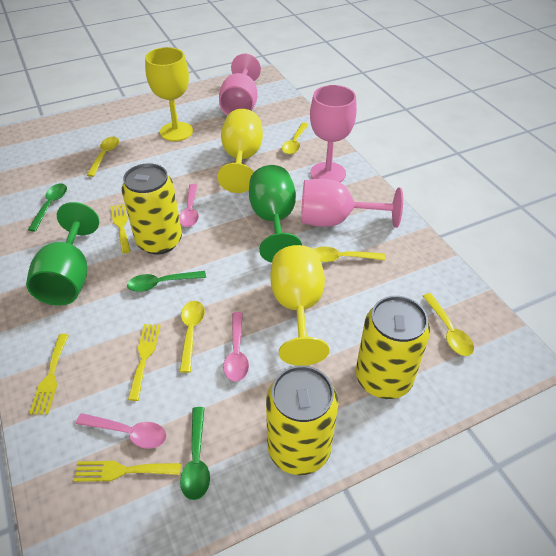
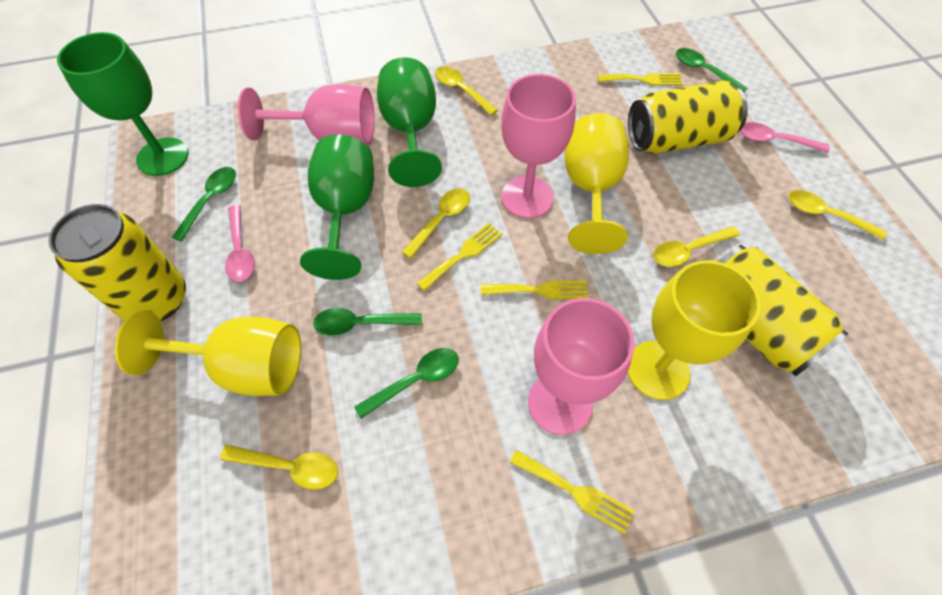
green goblet: 2 -> 3
green spoon: 3 -> 4
pink spoon: 3 -> 2

